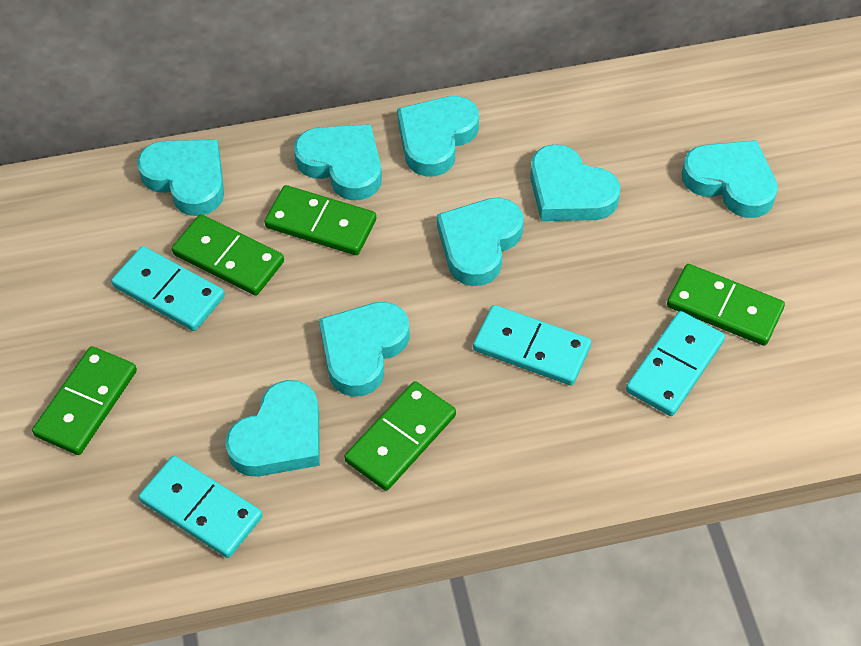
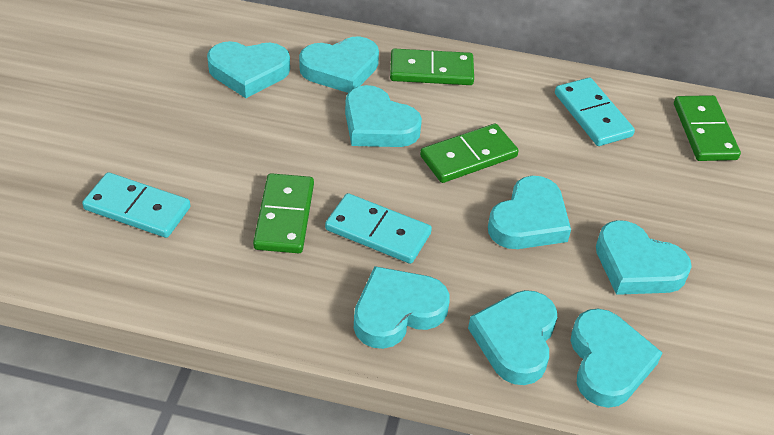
green domino: 5 -> 4
turquoise domino: 4 -> 3

